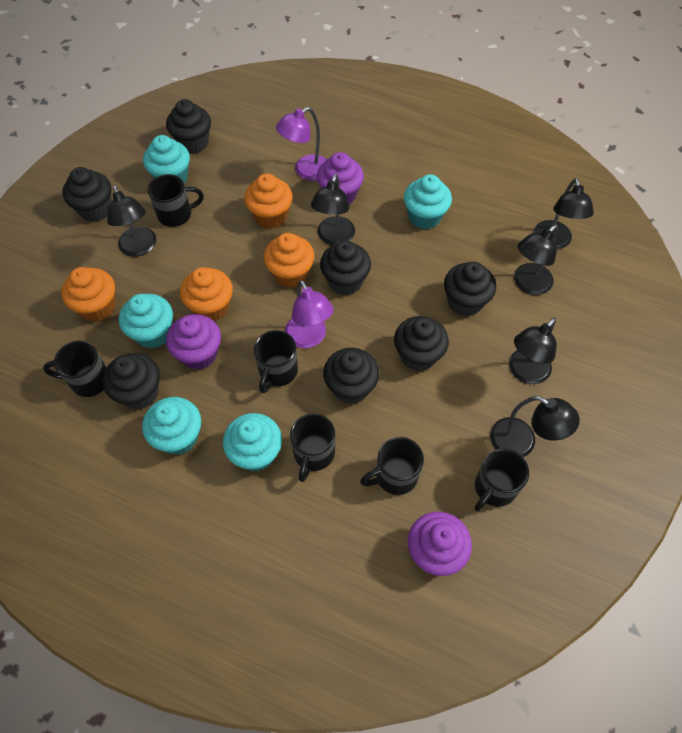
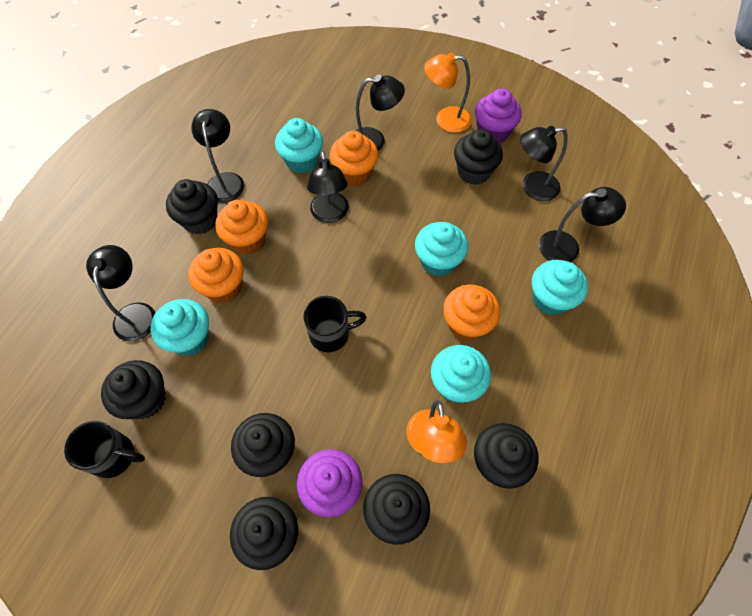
black mug: 6 -> 2
orange lamp: 0 -> 2
purple cupcake: 3 -> 2
purple lamp: 2 -> 0

